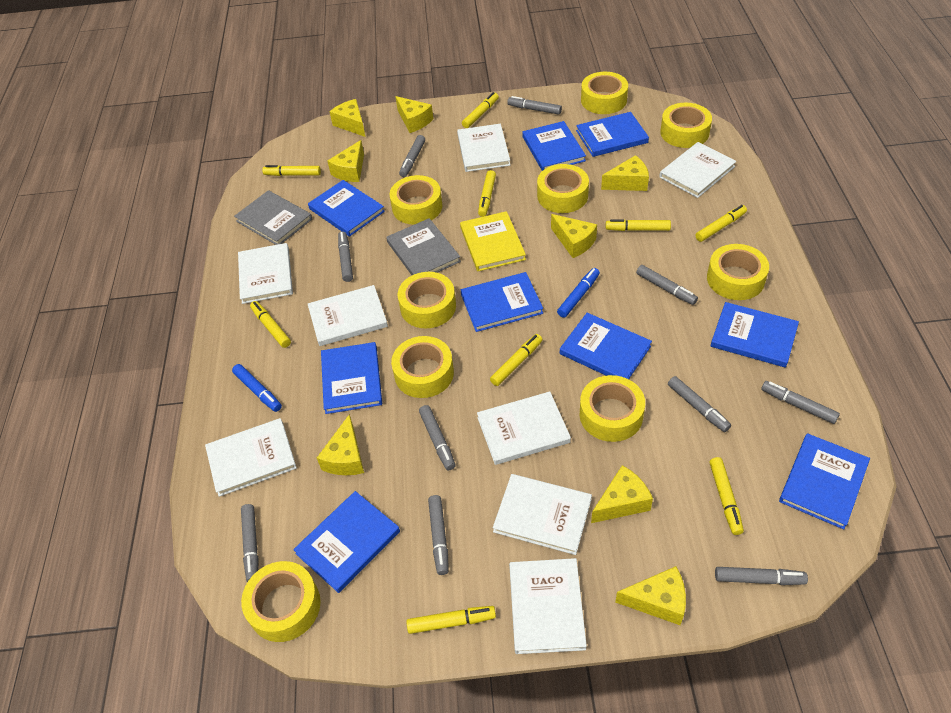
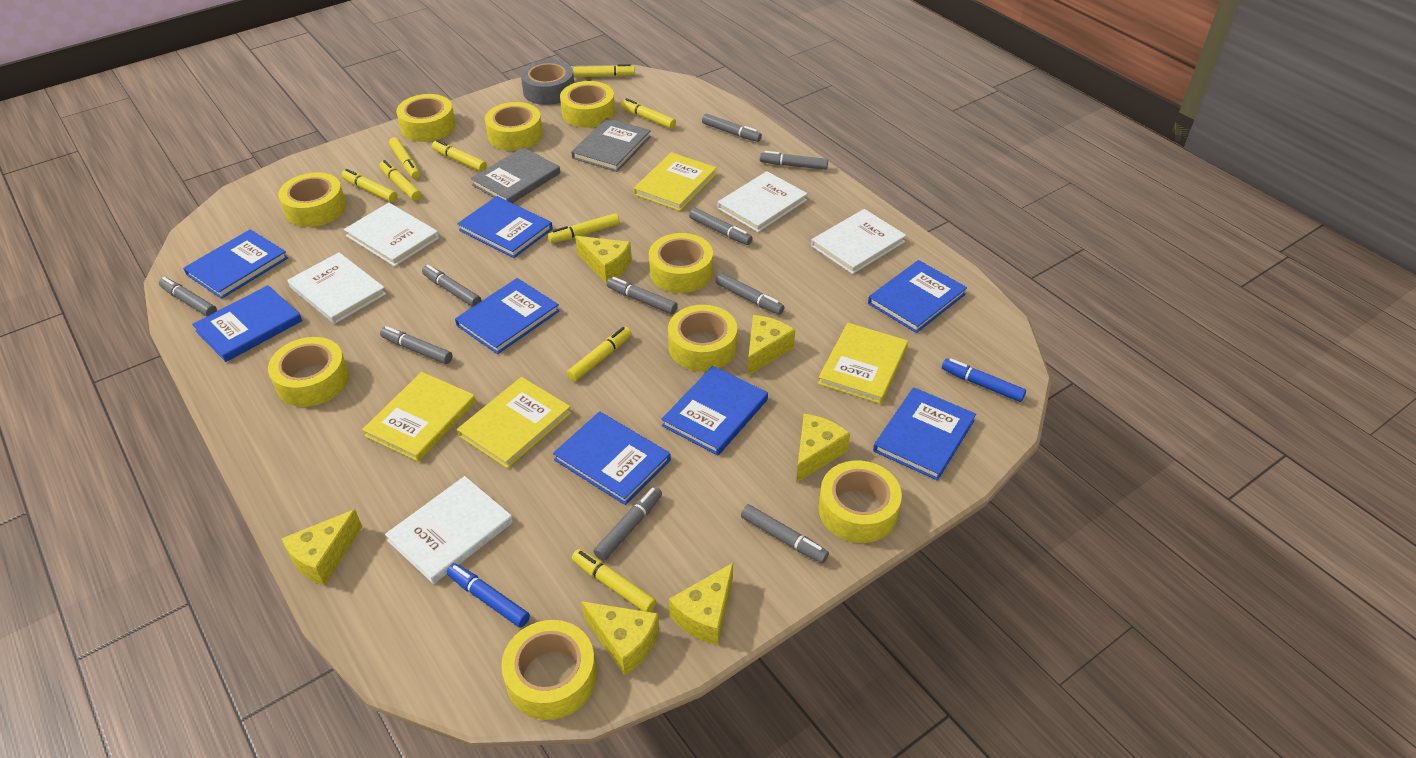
blue book: 9 -> 8
grey tape: 0 -> 1
white book: 8 -> 5
yellow book: 1 -> 4
yellow cheese: 8 -> 6

